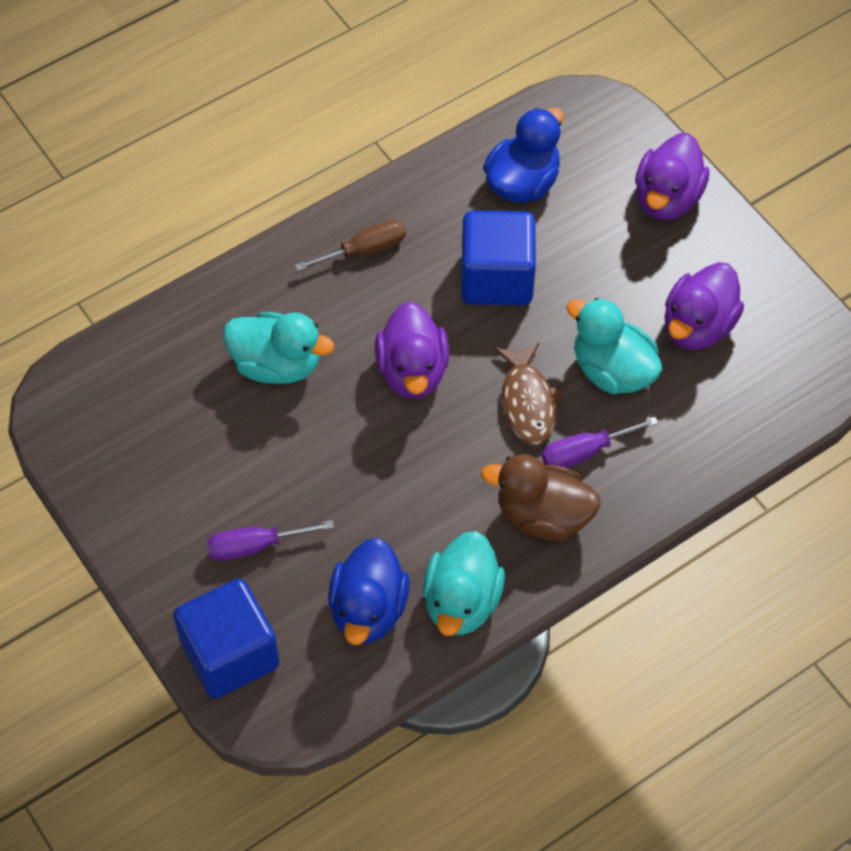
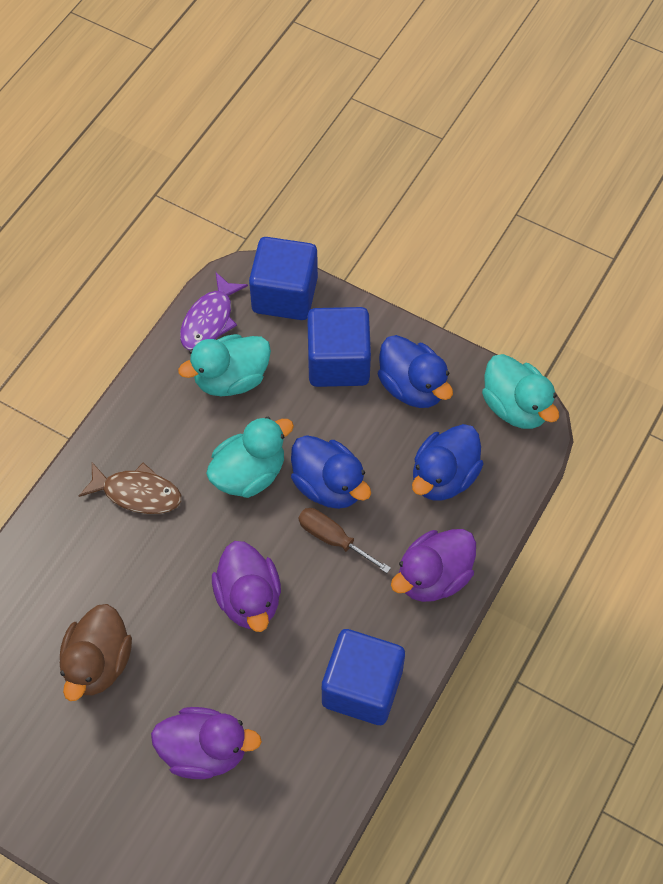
blue cube: 2 -> 3
blue duck: 2 -> 3
purple fish: 0 -> 1
purple screwdriver: 2 -> 0

